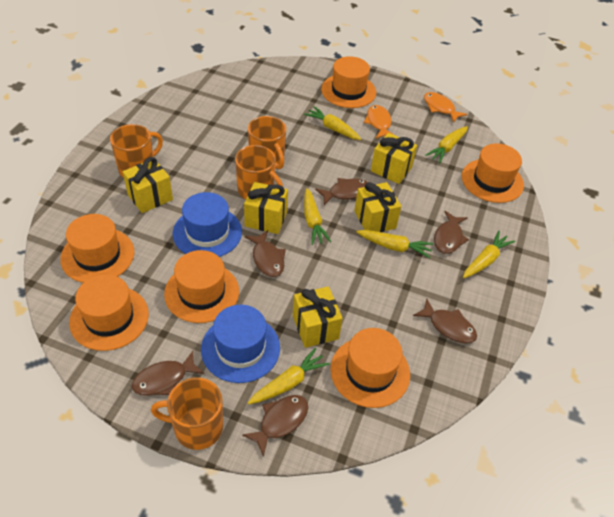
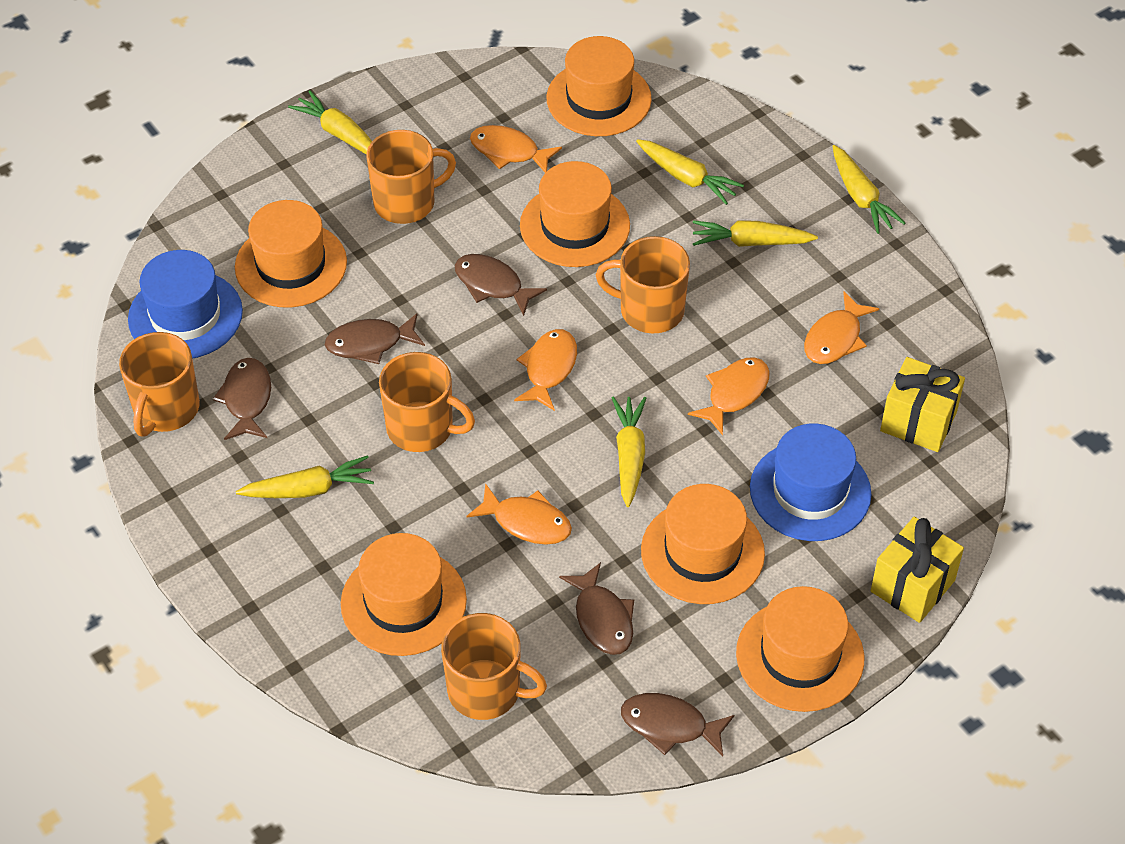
brown fish: 6 -> 5
orange fish: 2 -> 5
orange mug: 4 -> 5
yellow gift: 5 -> 2

